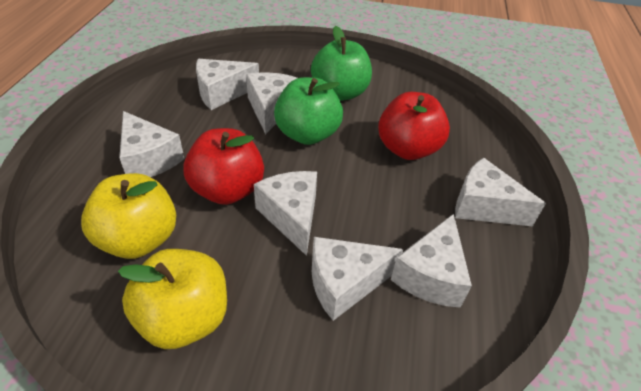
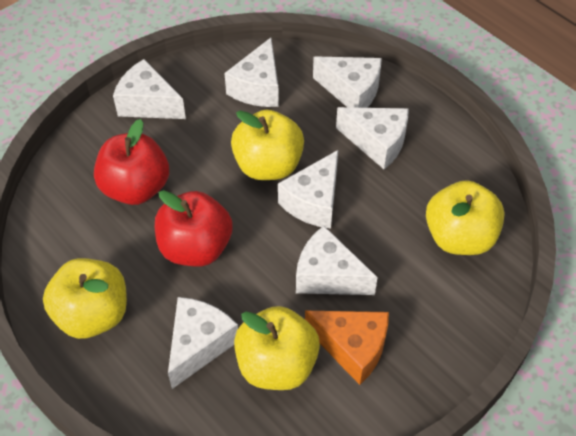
green apple: 2 -> 0
orange cheese: 0 -> 1
yellow apple: 2 -> 4

